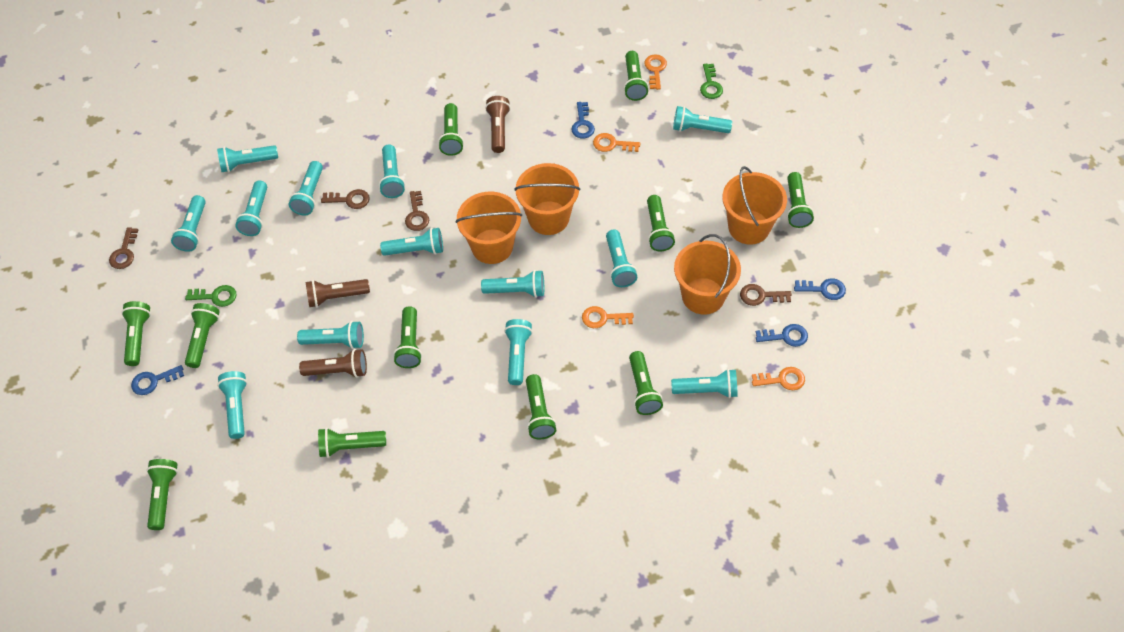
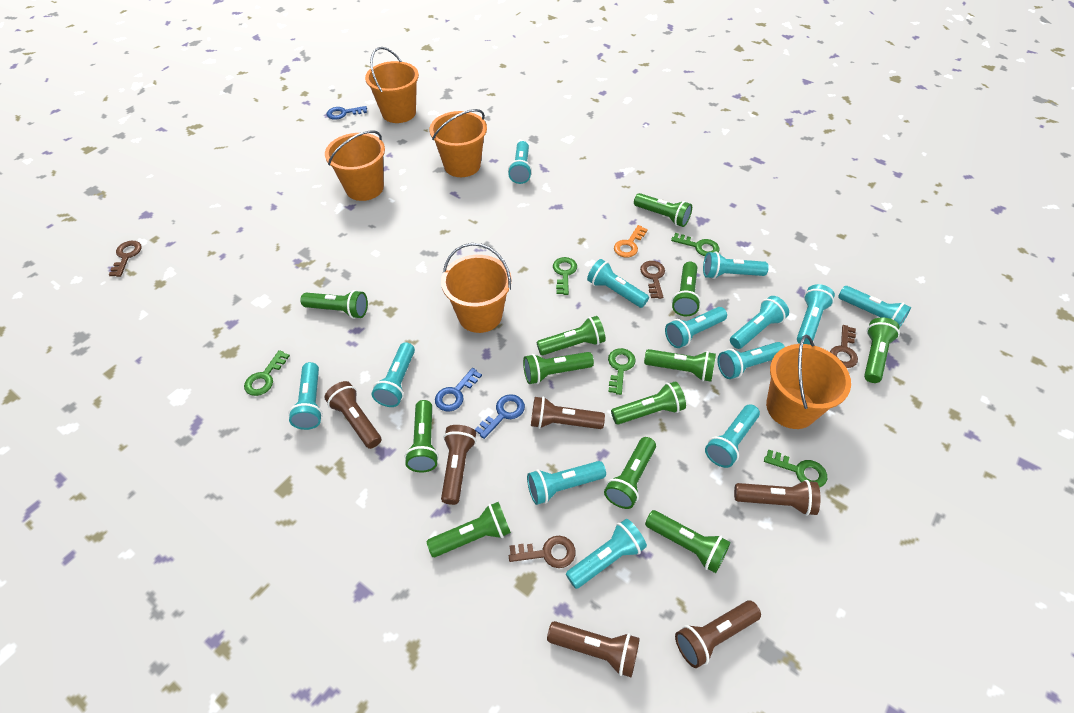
blue key: 4 -> 3
brown flashlight: 3 -> 6
green flashlight: 11 -> 12
green key: 2 -> 5
orange bucket: 4 -> 5
orange key: 4 -> 1

